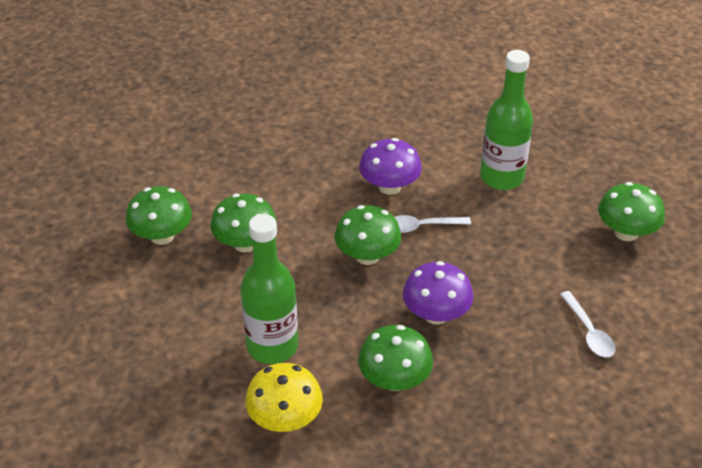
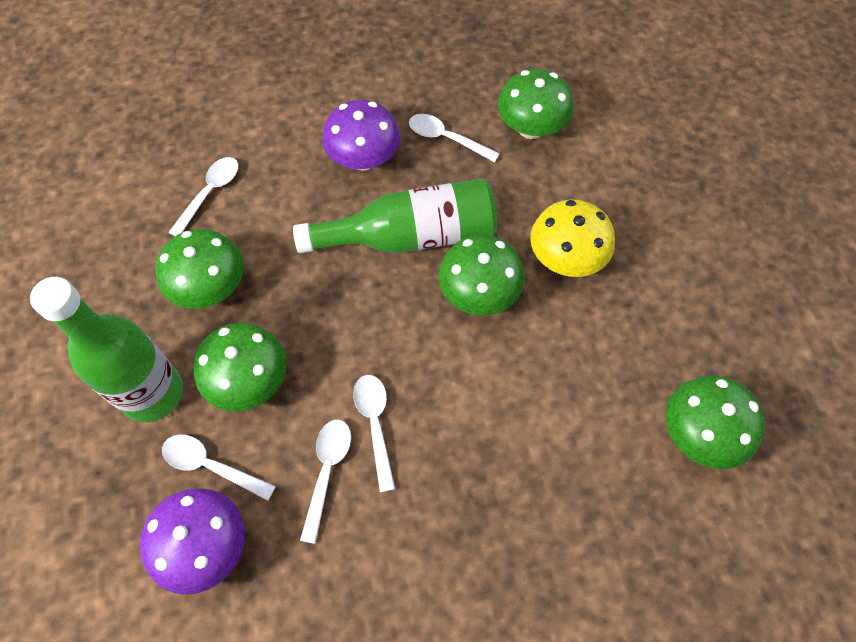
white spoon: 2 -> 5

